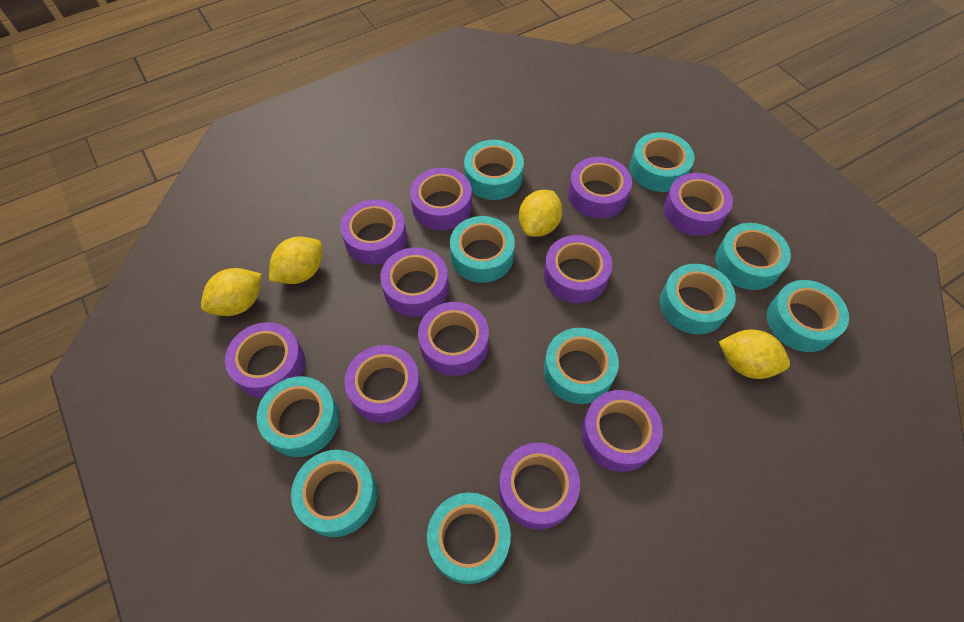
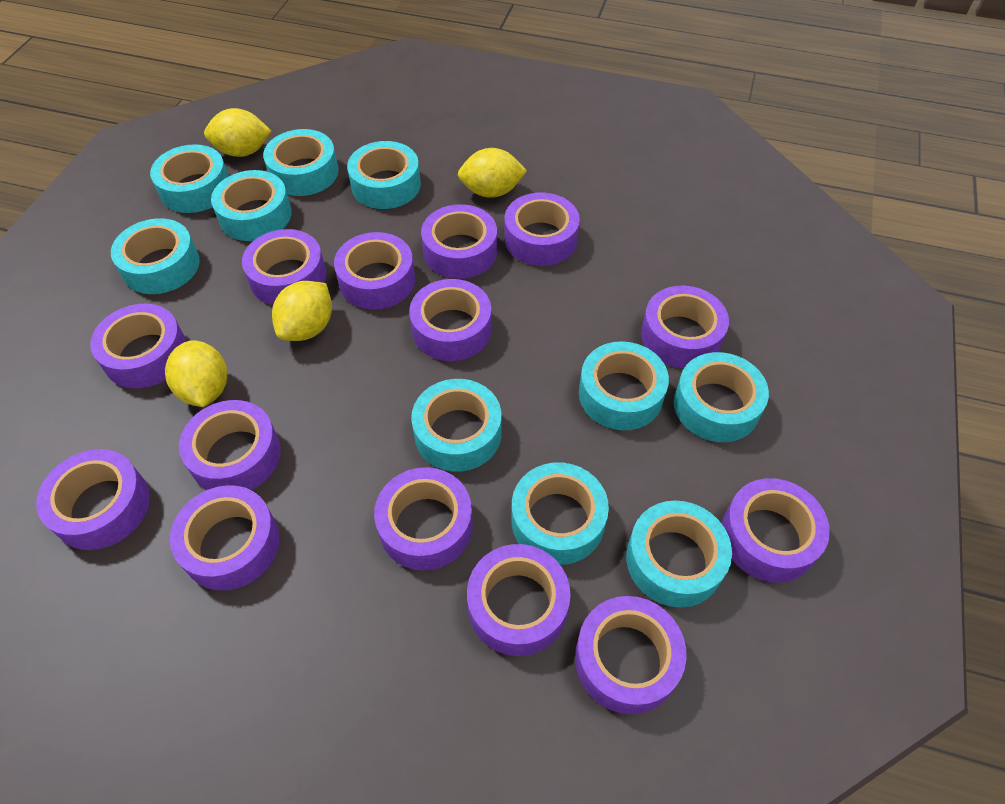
purple tape: 11 -> 14

